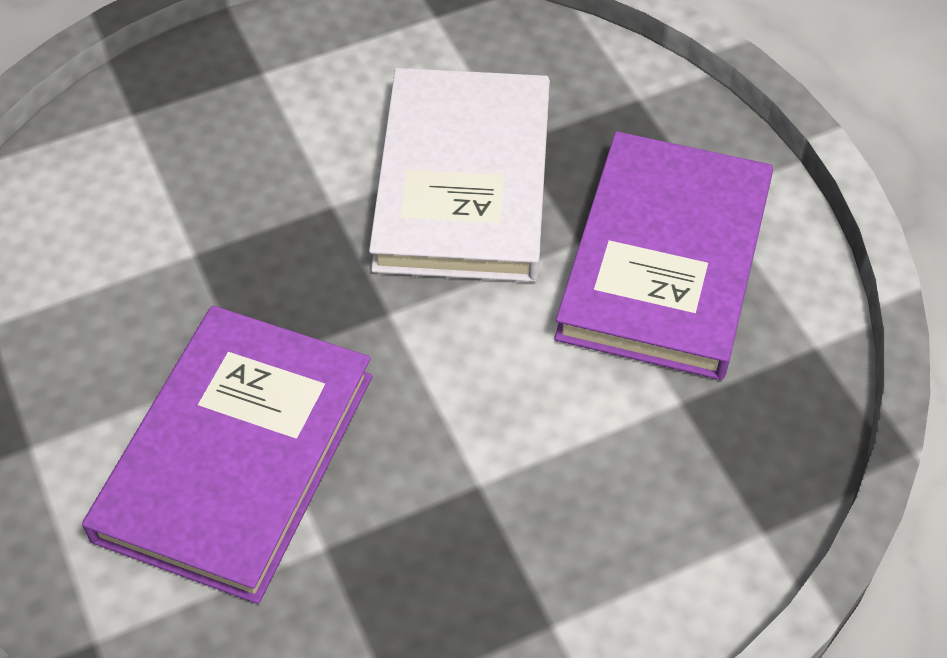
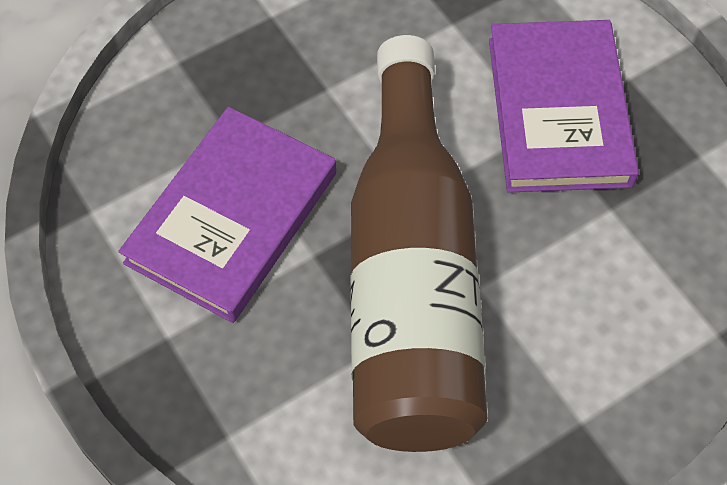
brown bottle: 0 -> 1
white book: 1 -> 0

